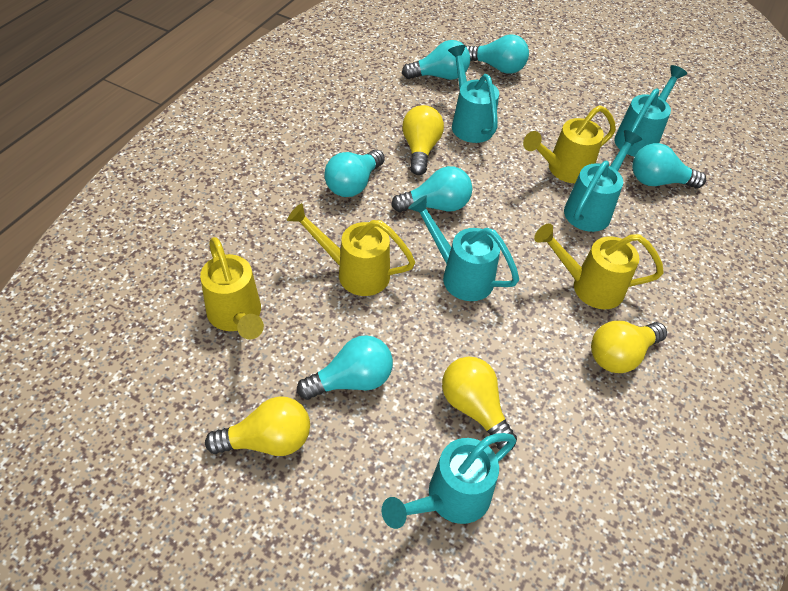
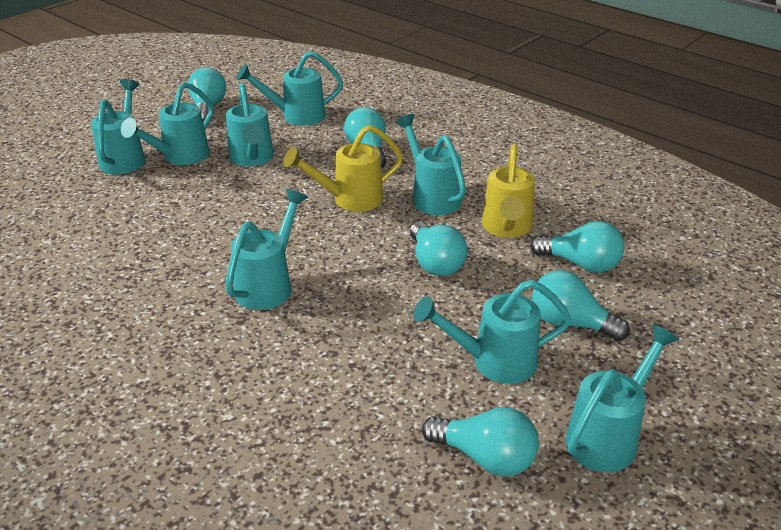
turquoise watering can: 5 -> 8
yellow light bulb: 4 -> 0
yellow watering can: 4 -> 2

